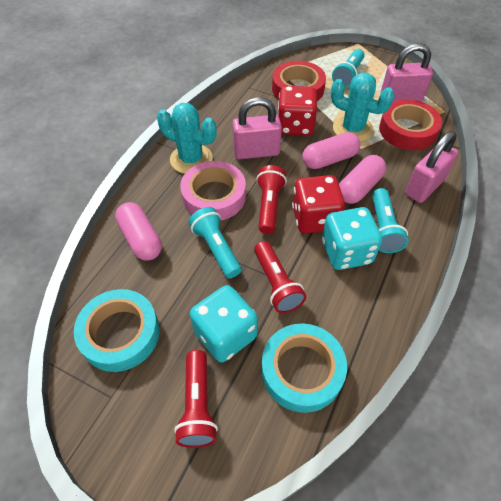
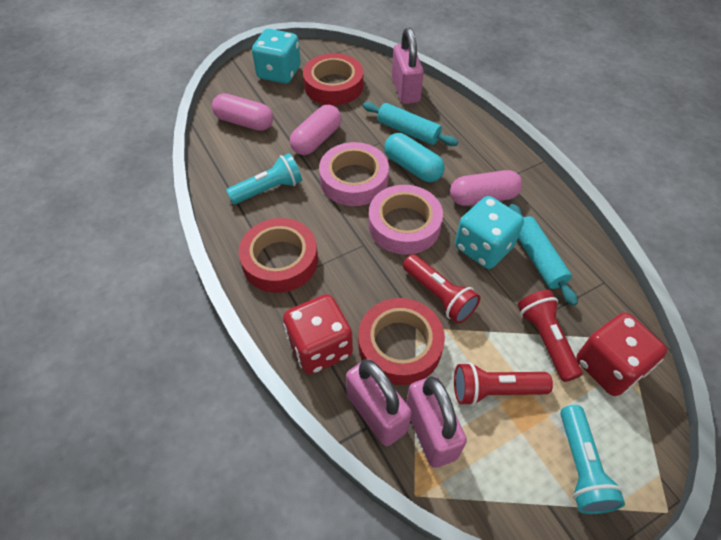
pink tape: 1 -> 2
red tape: 2 -> 3
turquoise cactus: 2 -> 0
turquoise capsule: 0 -> 1
turquoise flashlight: 3 -> 2
turquoise rolling pin: 0 -> 2
turquoise tape: 2 -> 0

